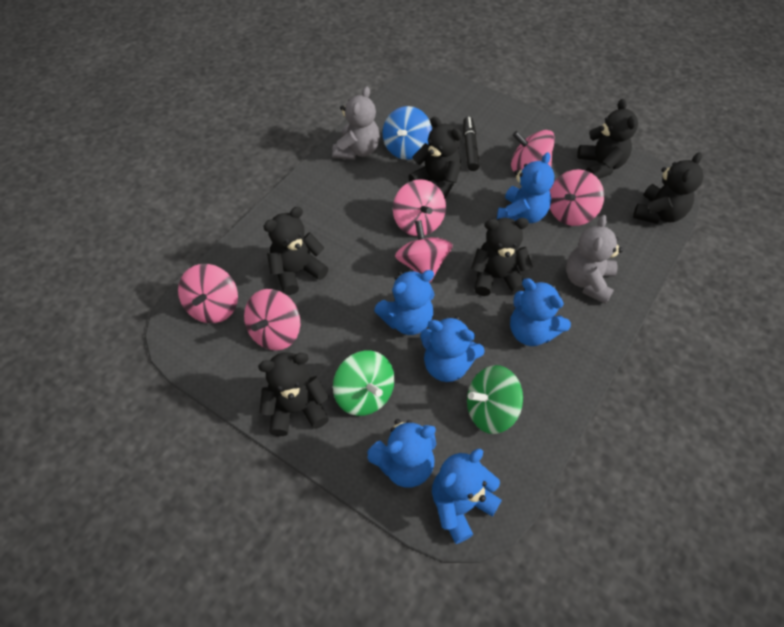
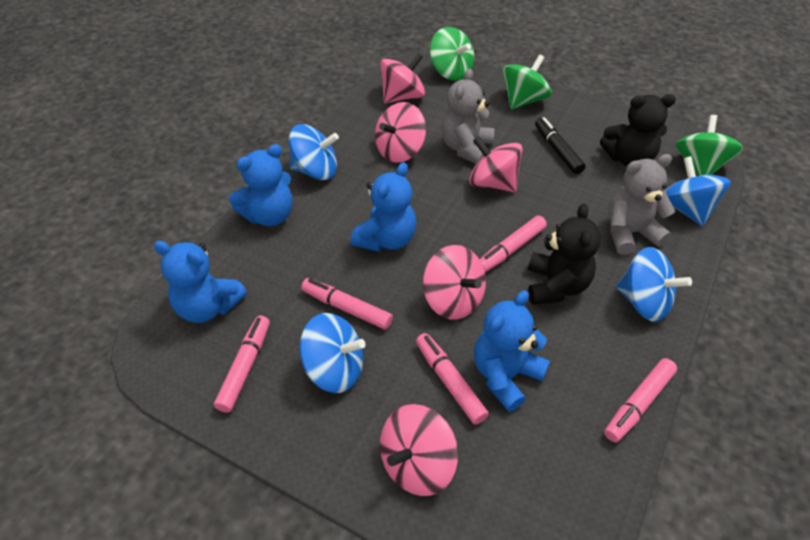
black teddy bear: 6 -> 2
blue spinning top: 1 -> 4
blue teddy bear: 6 -> 4
green spinning top: 2 -> 3
pink marker: 0 -> 5
pink spinning top: 6 -> 5

